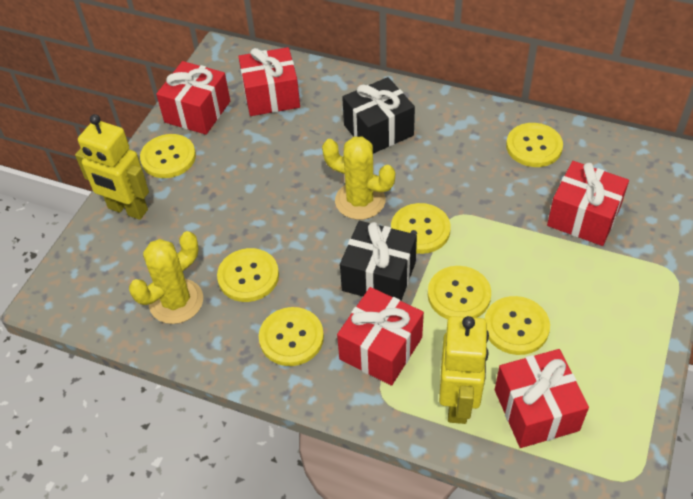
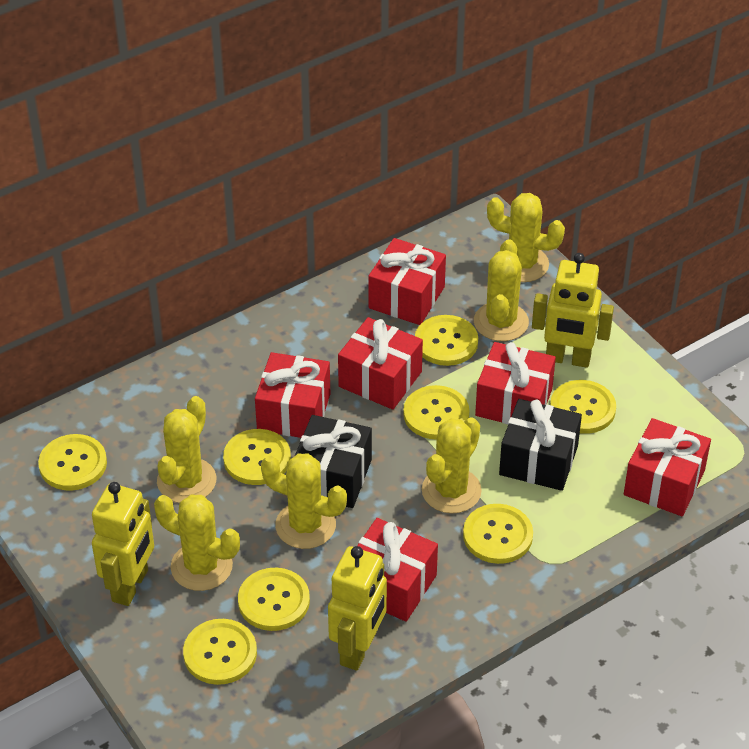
red gift: 5 -> 6
yellow button: 7 -> 8
yellow cactus: 2 -> 6
yellow robot: 2 -> 3

